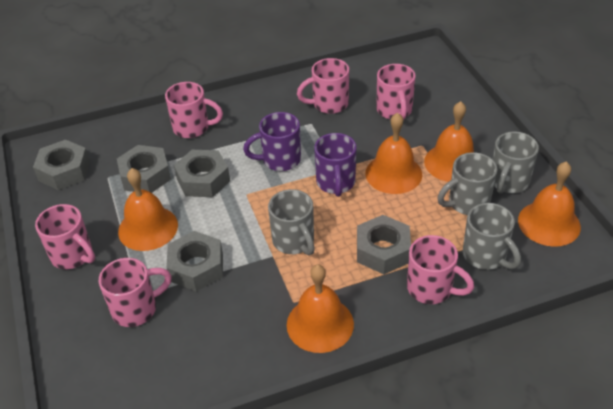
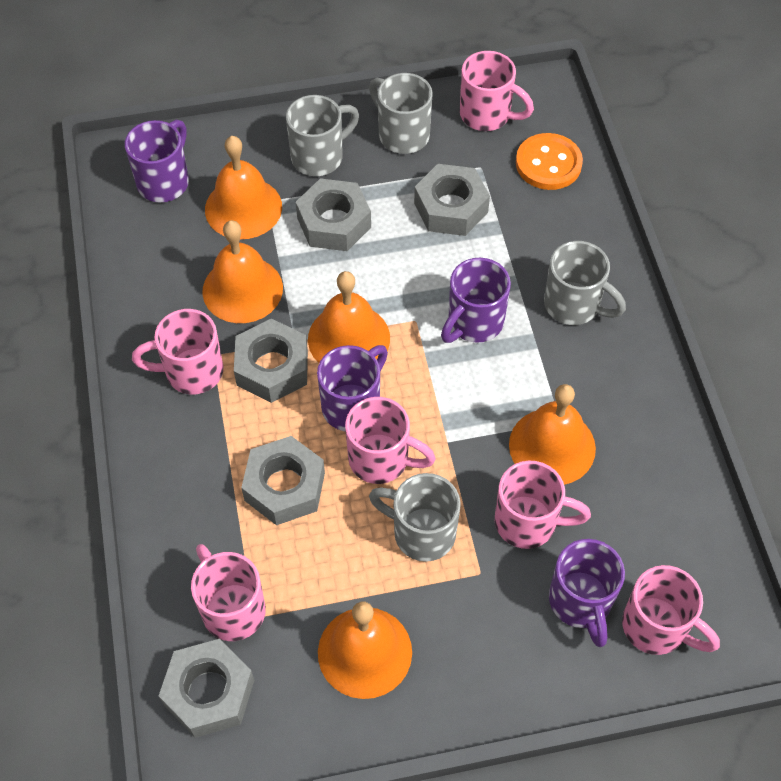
orange button: 0 -> 1
purple mug: 2 -> 4

